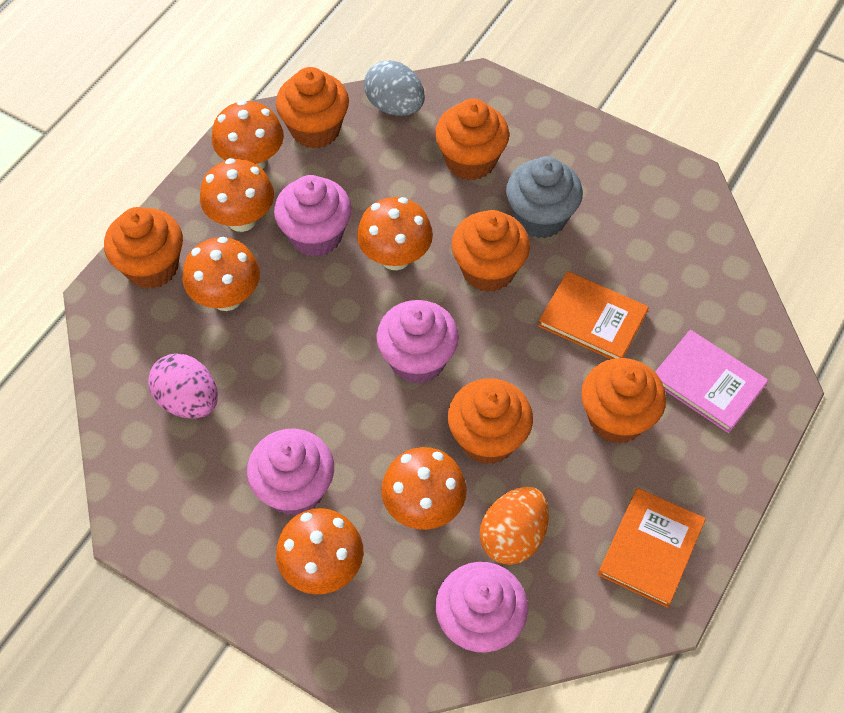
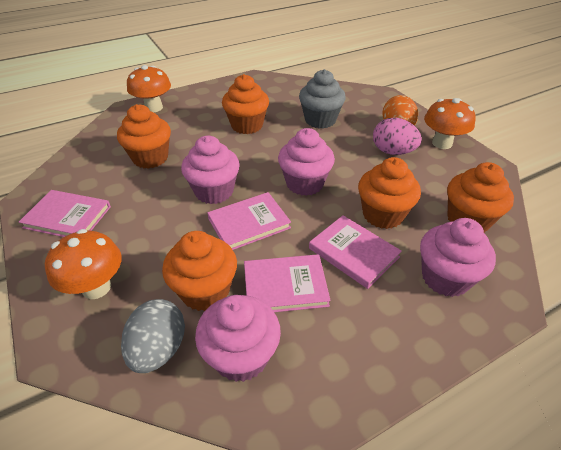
orange book: 2 -> 0
orange cupcake: 6 -> 5
orange mushroom: 6 -> 3
pink book: 1 -> 4

